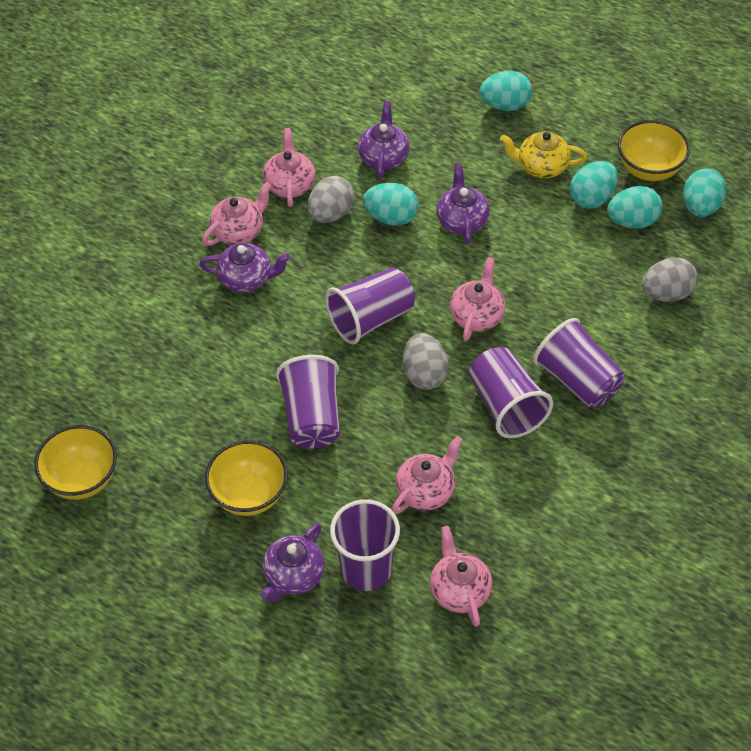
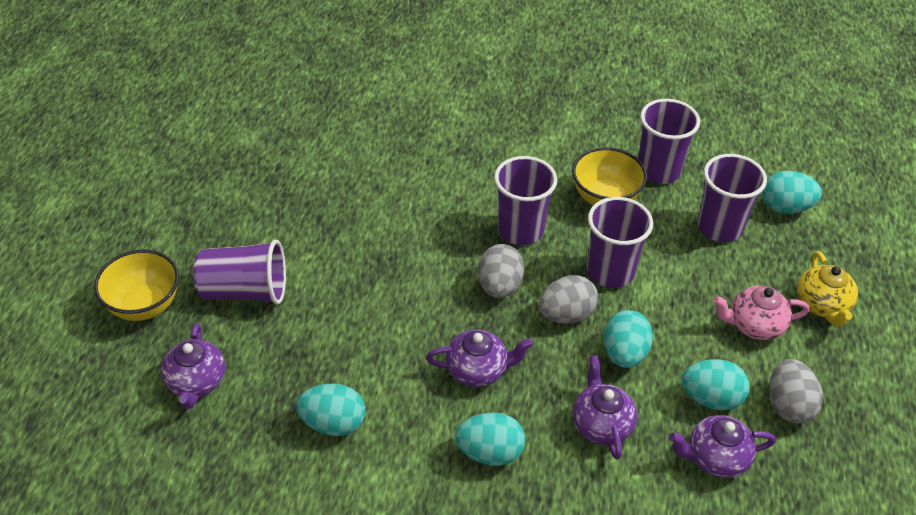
pink teapot: 5 -> 1
yellow bowl: 3 -> 2

